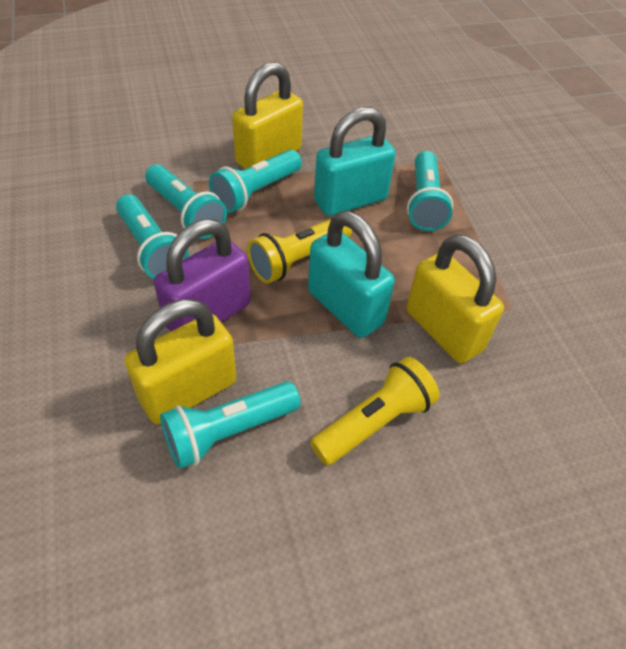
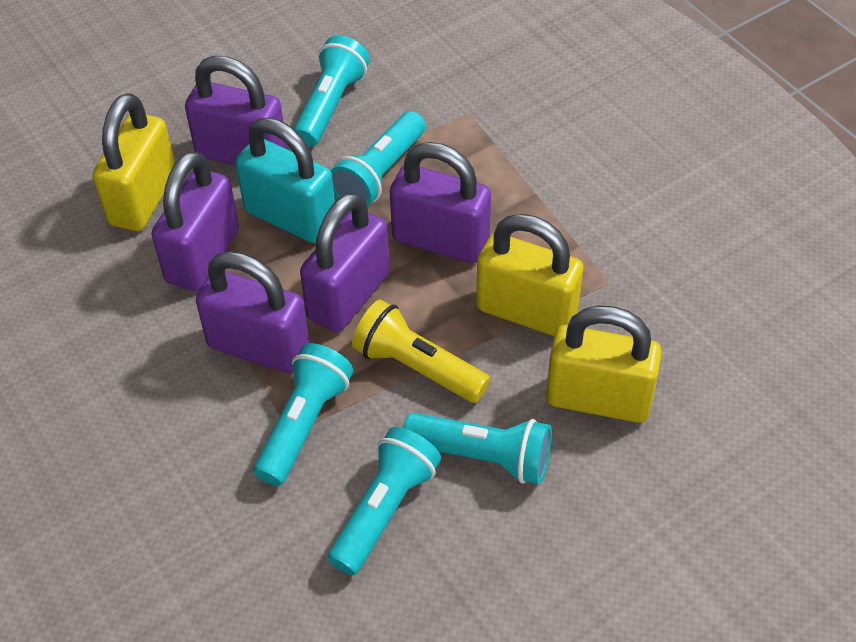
purple padlock: 1 -> 5
turquoise padlock: 2 -> 1
yellow flashlight: 2 -> 1

